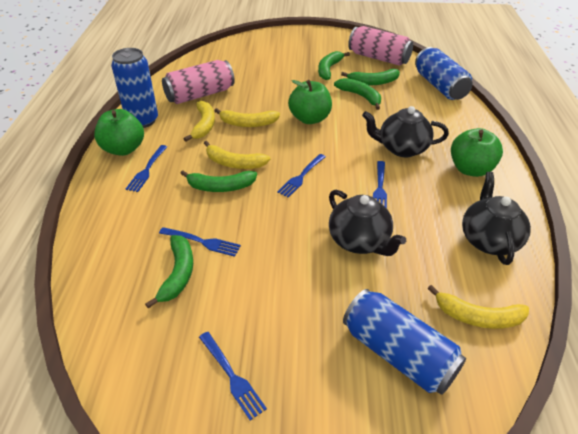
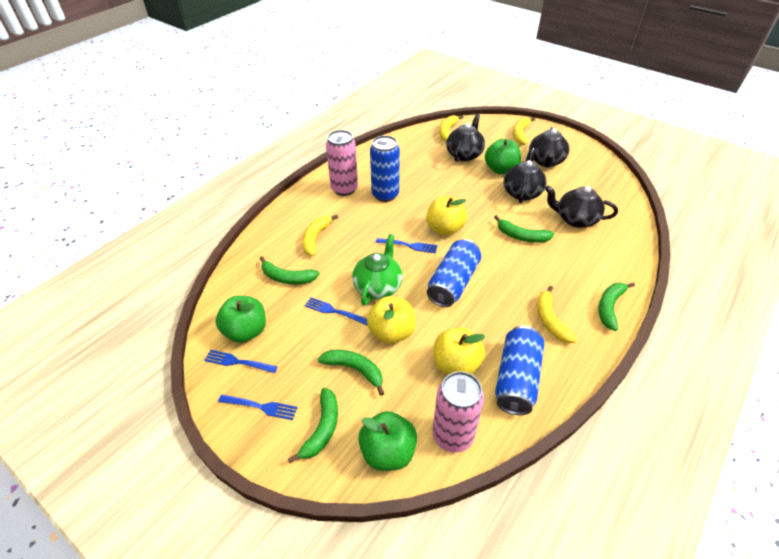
black teapot: 3 -> 4
blue fork: 5 -> 4
green teapot: 0 -> 1
yellow apple: 0 -> 3

